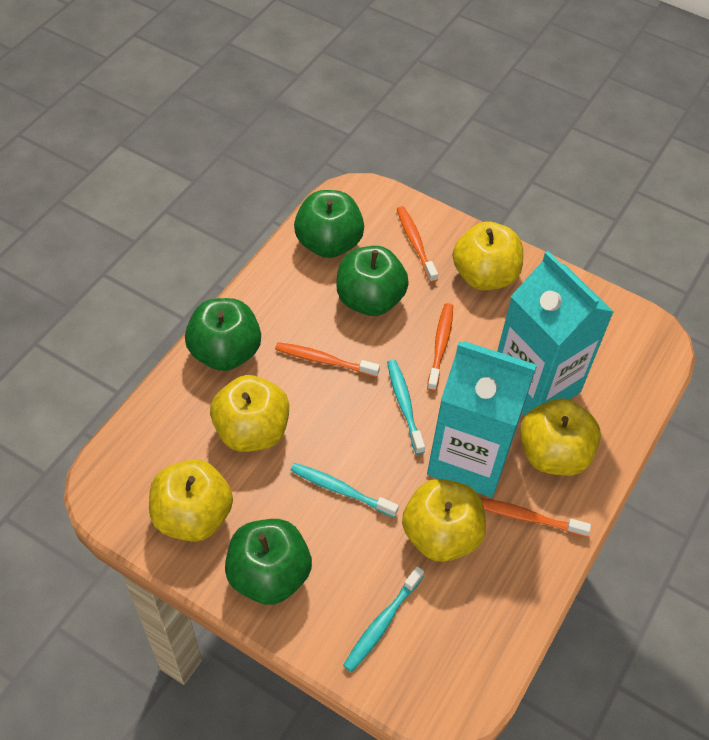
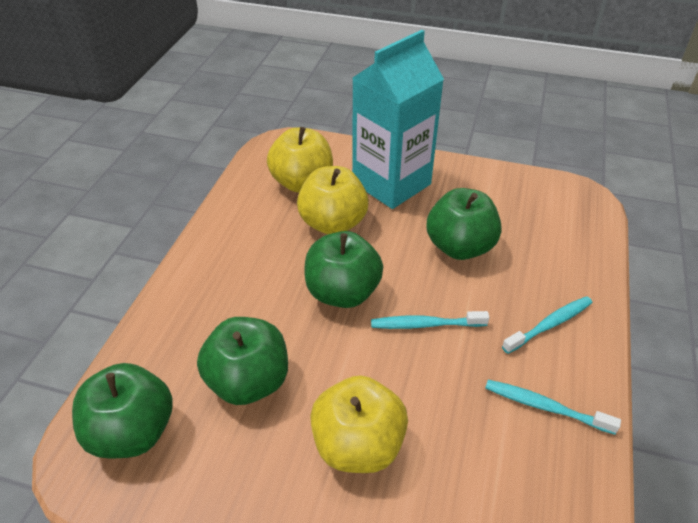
orange toothbrush: 4 -> 0
turquoise carton: 2 -> 1
yellow apple: 5 -> 3

